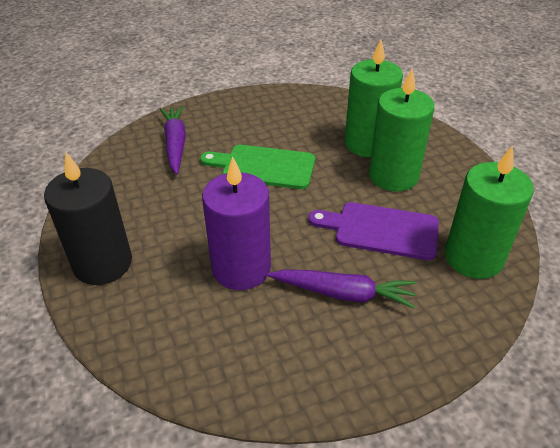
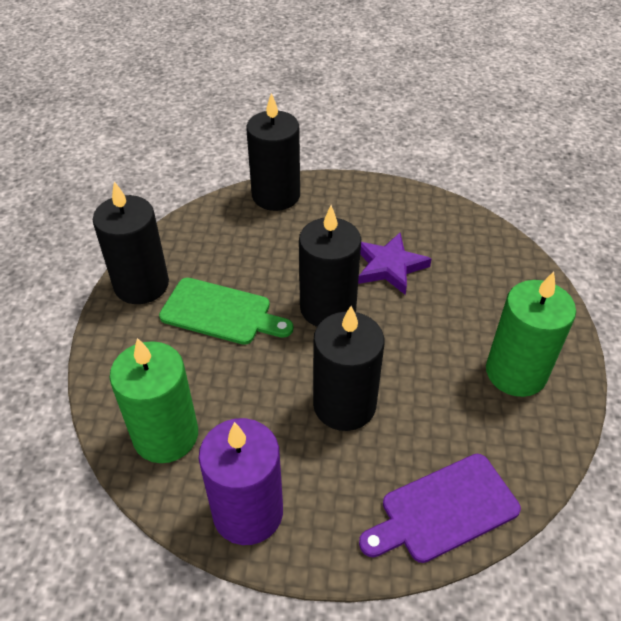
black candle: 1 -> 4
green candle: 3 -> 2
purple carrot: 2 -> 0
purple star: 0 -> 1

